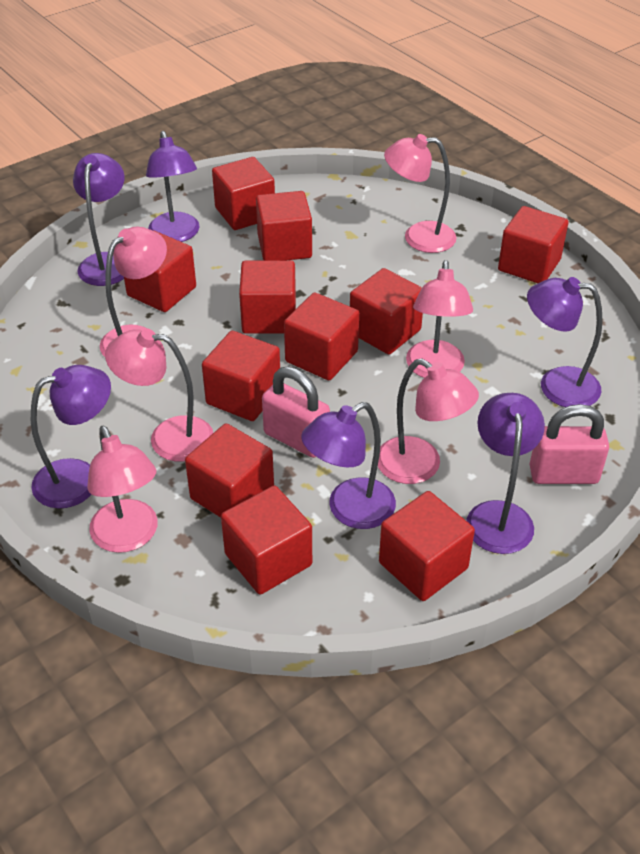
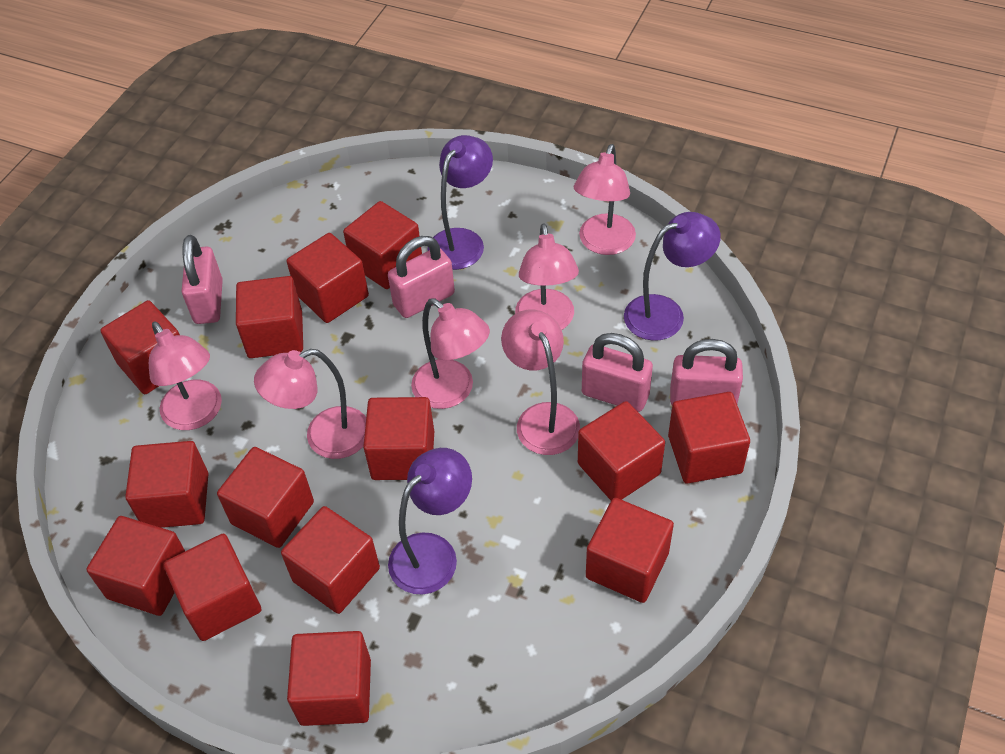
pink padlock: 2 -> 4
purple lamp: 6 -> 3
red cube: 11 -> 14

